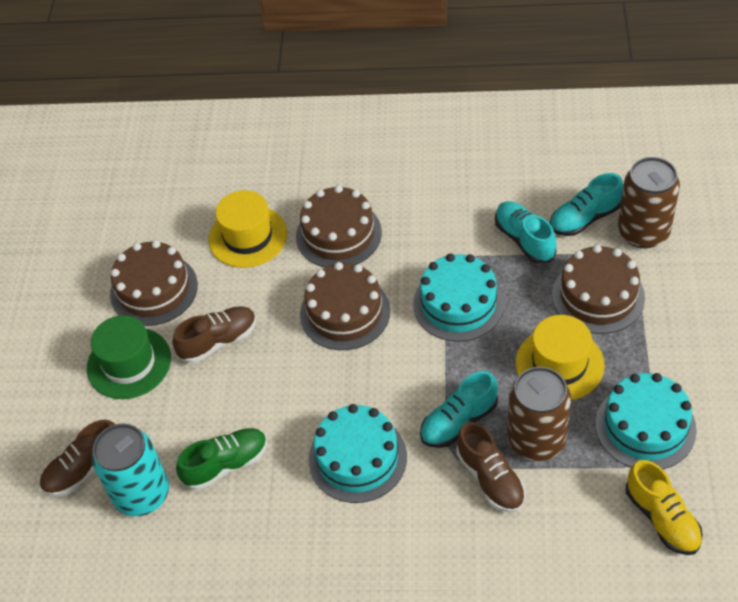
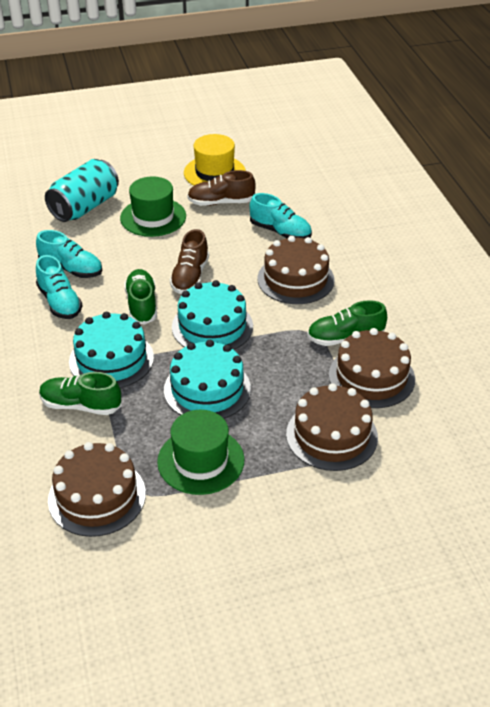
brown can: 2 -> 0
brown shoe: 3 -> 2
green hat: 1 -> 2
green shoe: 1 -> 3
yellow hat: 2 -> 1
yellow shoe: 1 -> 0

